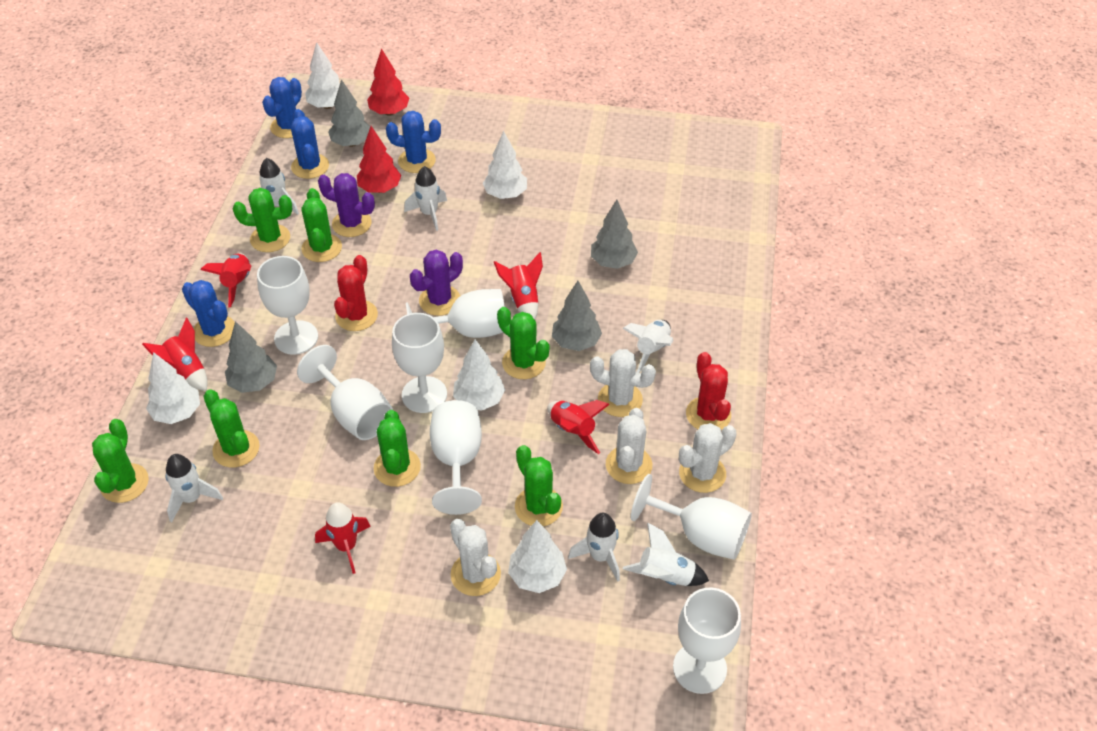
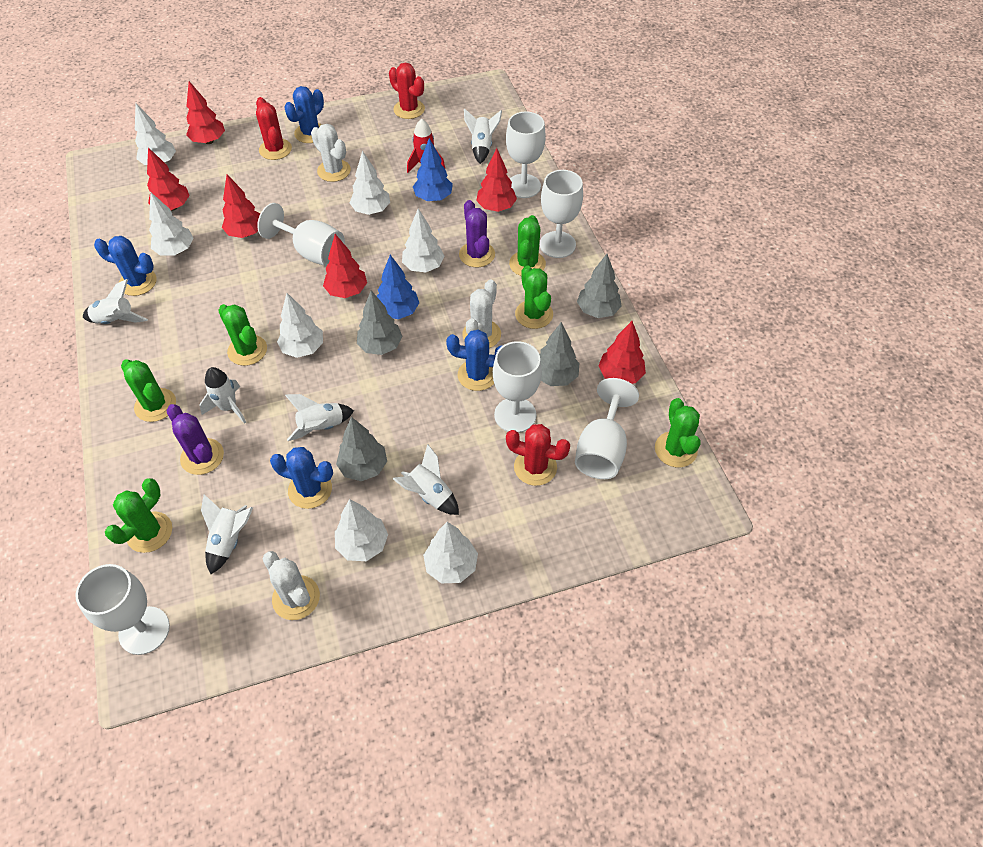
blue tree: 0 -> 2
green cactus: 7 -> 6
red cactus: 2 -> 3
red rocket: 5 -> 1
red tree: 2 -> 6
white cactus: 4 -> 3
white goblet: 7 -> 6
white tree: 5 -> 7

